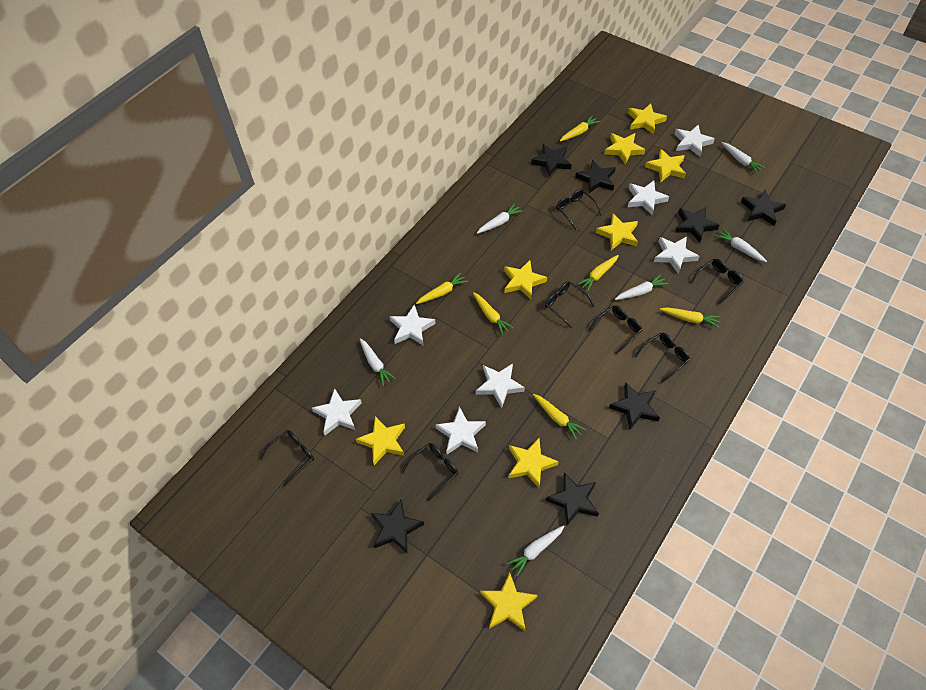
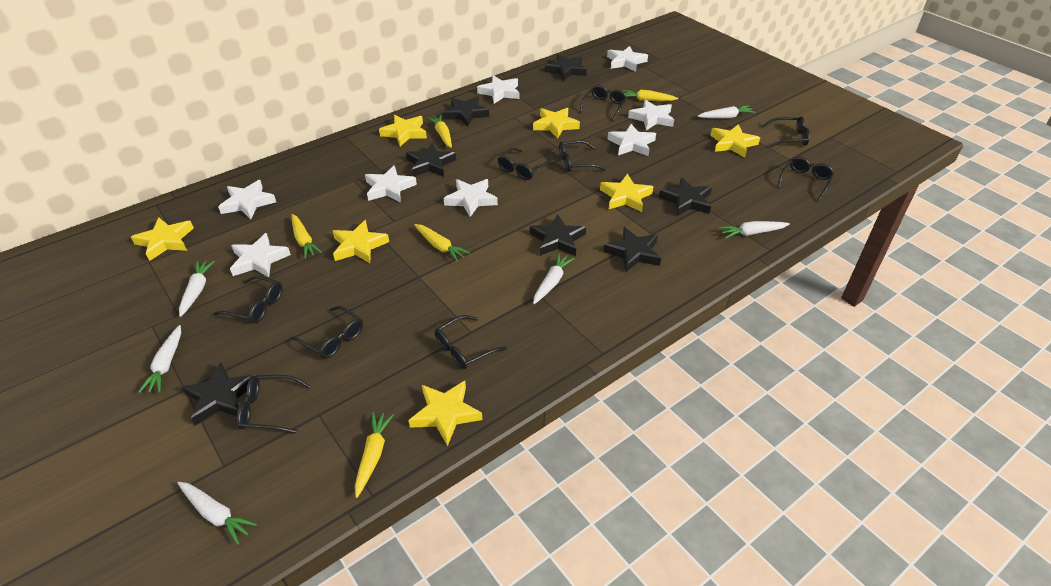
black glasses: 7 -> 9
white star: 7 -> 8
yellow carrot: 6 -> 5
yellow star: 8 -> 7

